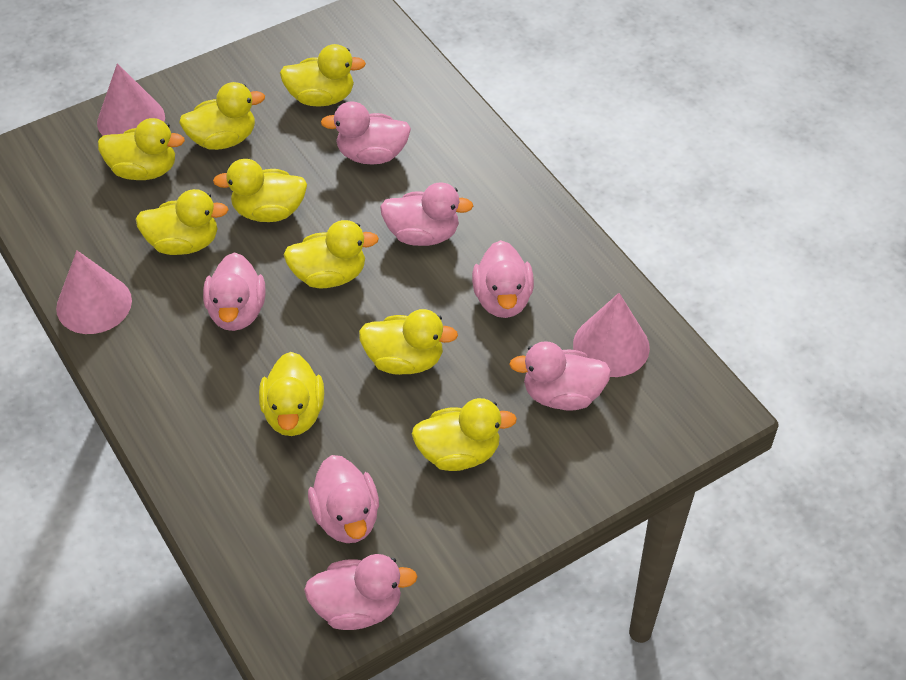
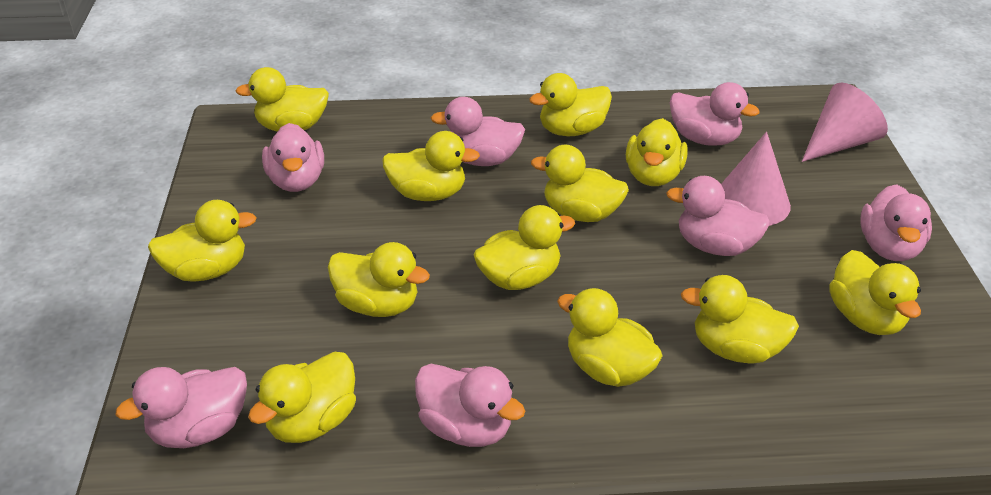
pink cone: 3 -> 2
yellow duck: 9 -> 12

